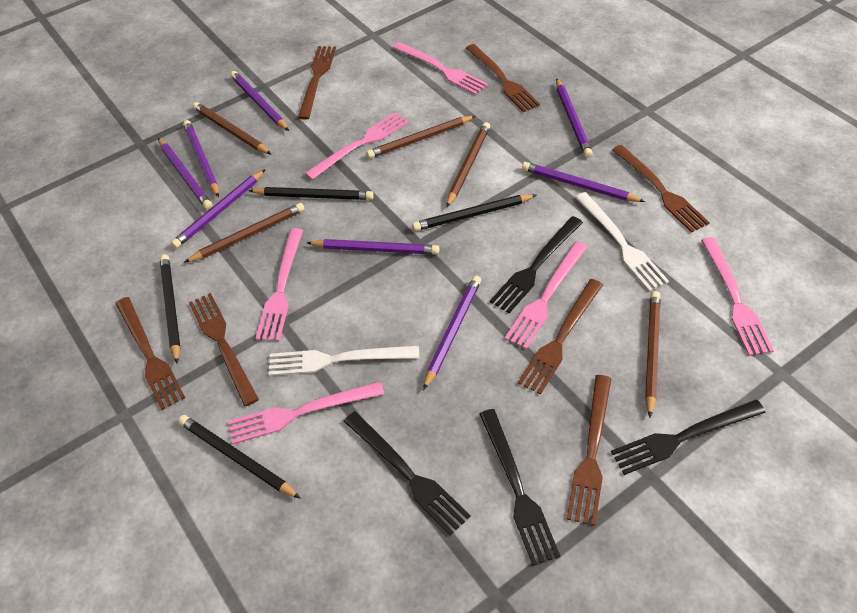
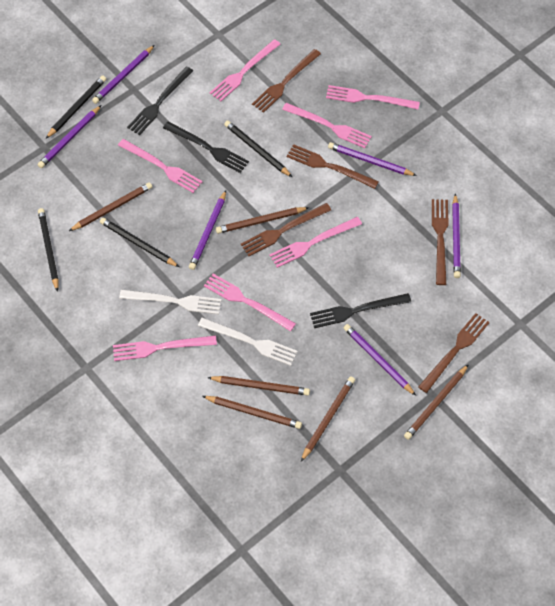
black fork: 4 -> 3
brown fork: 7 -> 5
brown pencil: 5 -> 6
pink fork: 6 -> 7
purple pencil: 8 -> 6

